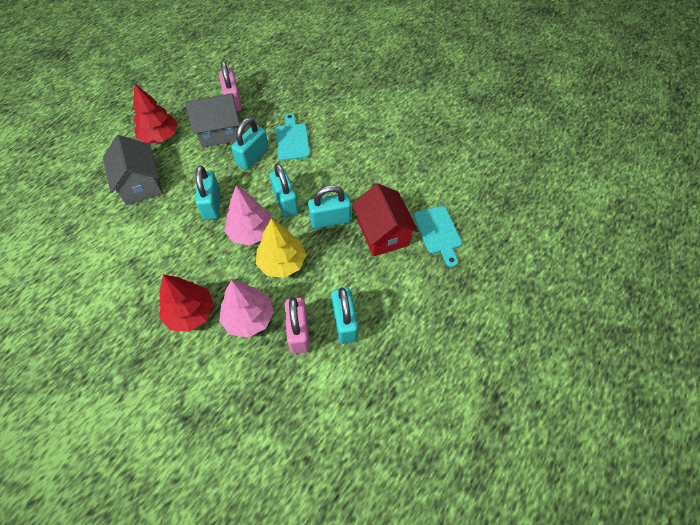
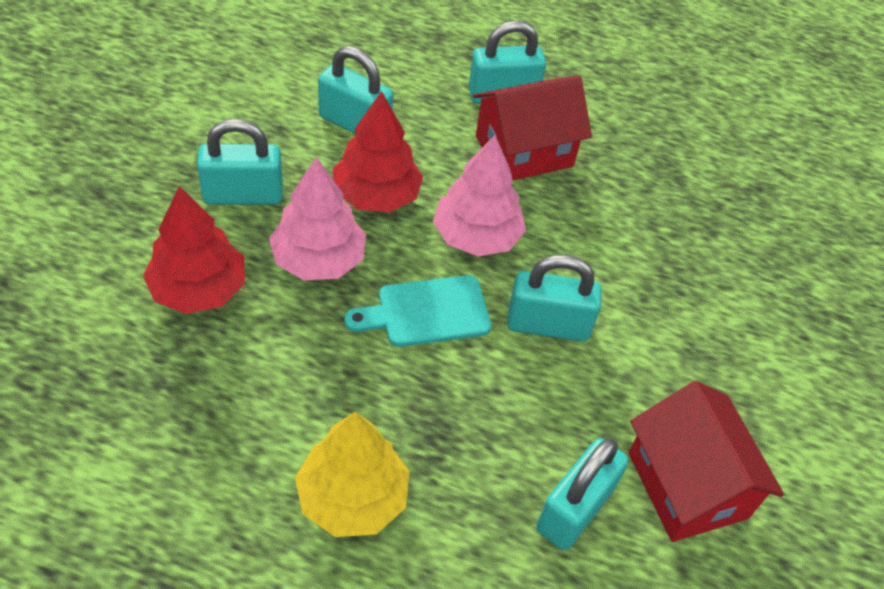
grey house: 2 -> 0
pink padlock: 2 -> 0
red house: 1 -> 2
turquoise cutting board: 2 -> 1

